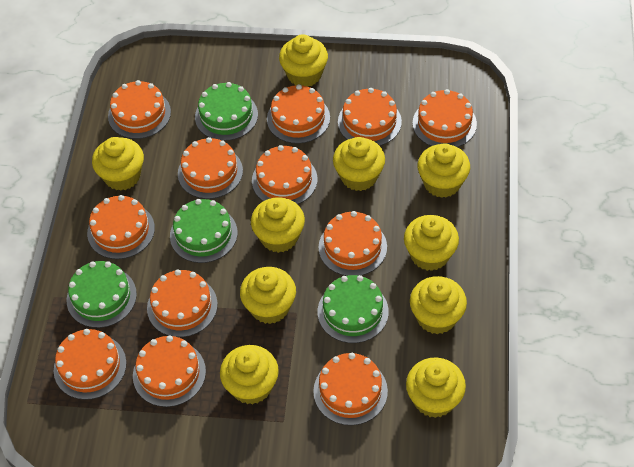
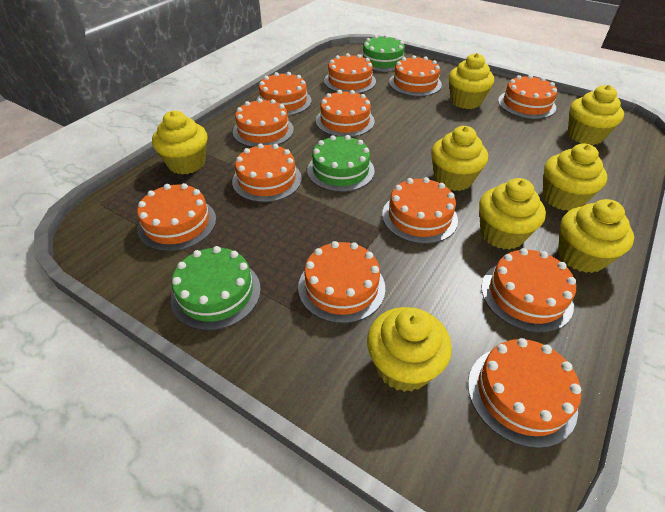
green cake: 4 -> 3
yellow cupcake: 10 -> 8

